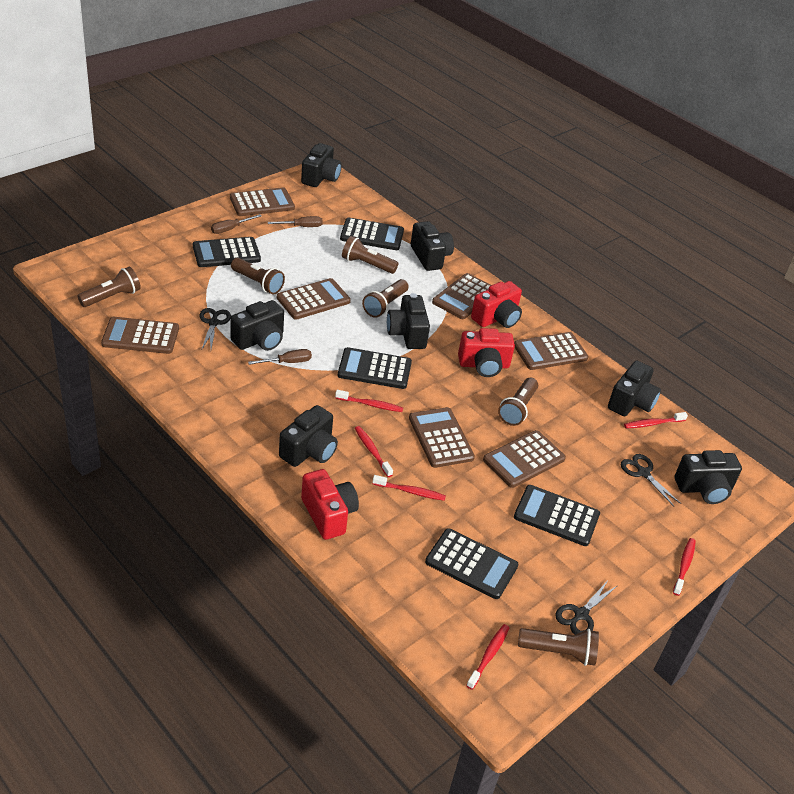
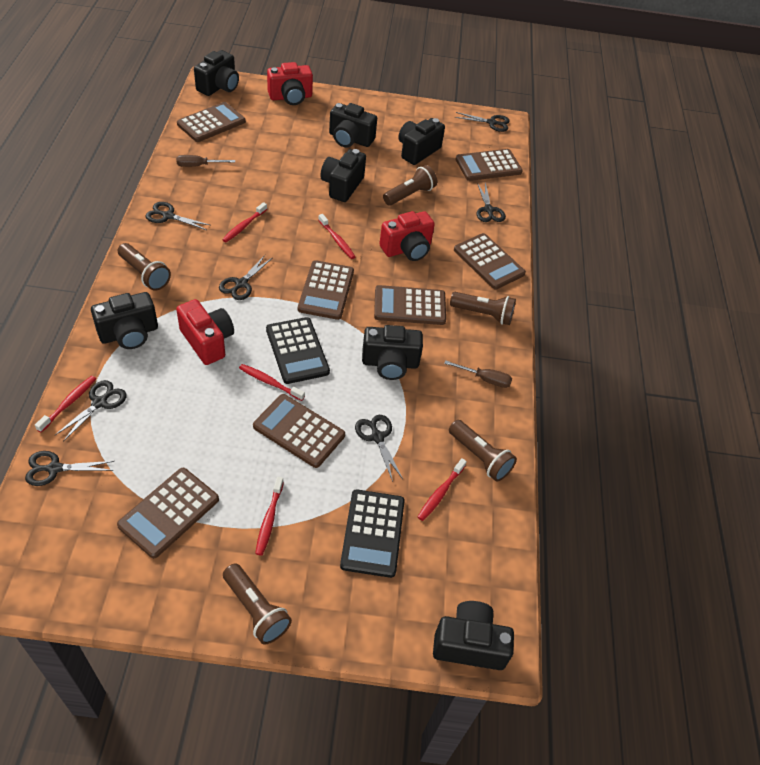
black calculator: 5 -> 2
black scissors: 3 -> 7
brown flashlight: 6 -> 5
brown screwdriver: 3 -> 2

